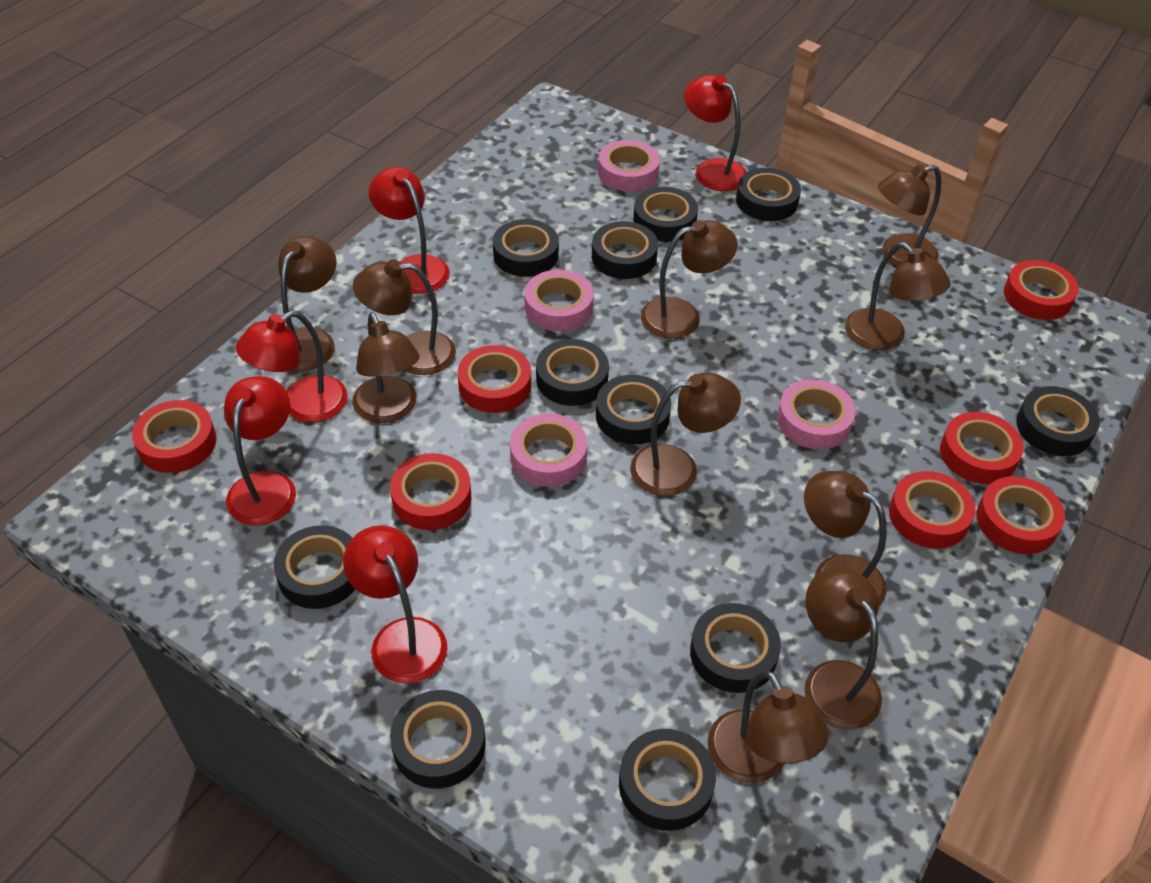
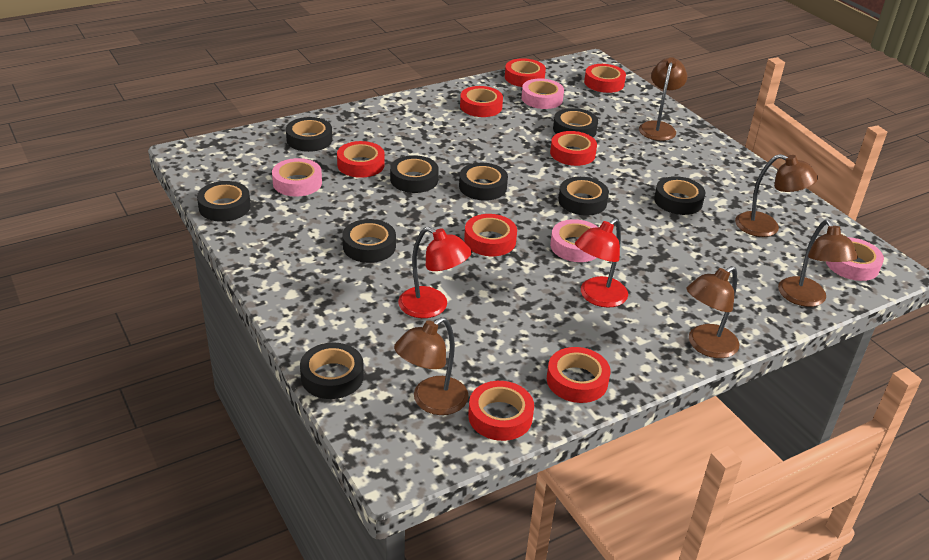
black tape: 11 -> 9
brown lamp: 10 -> 5
red lamp: 5 -> 2
red tape: 7 -> 8

